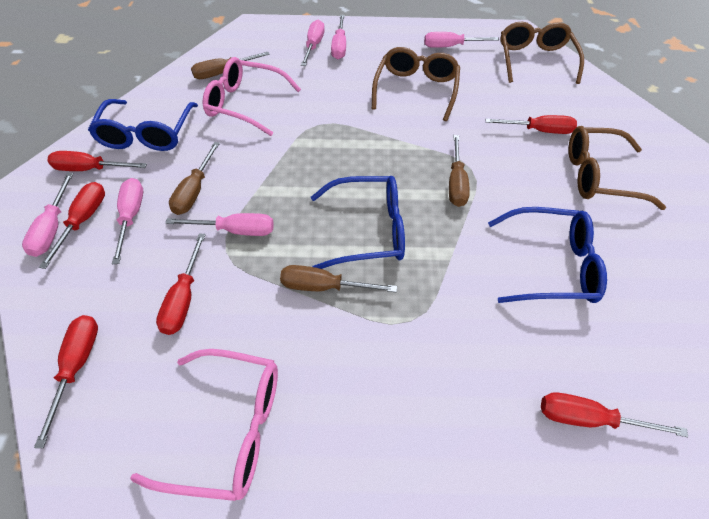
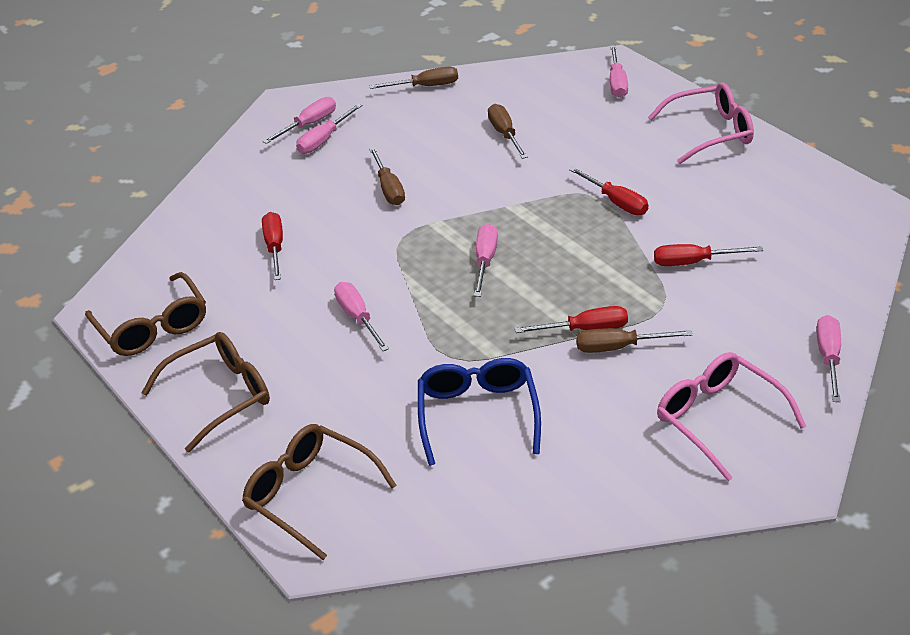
blue glasses: 3 -> 1
red screwdriver: 6 -> 4

